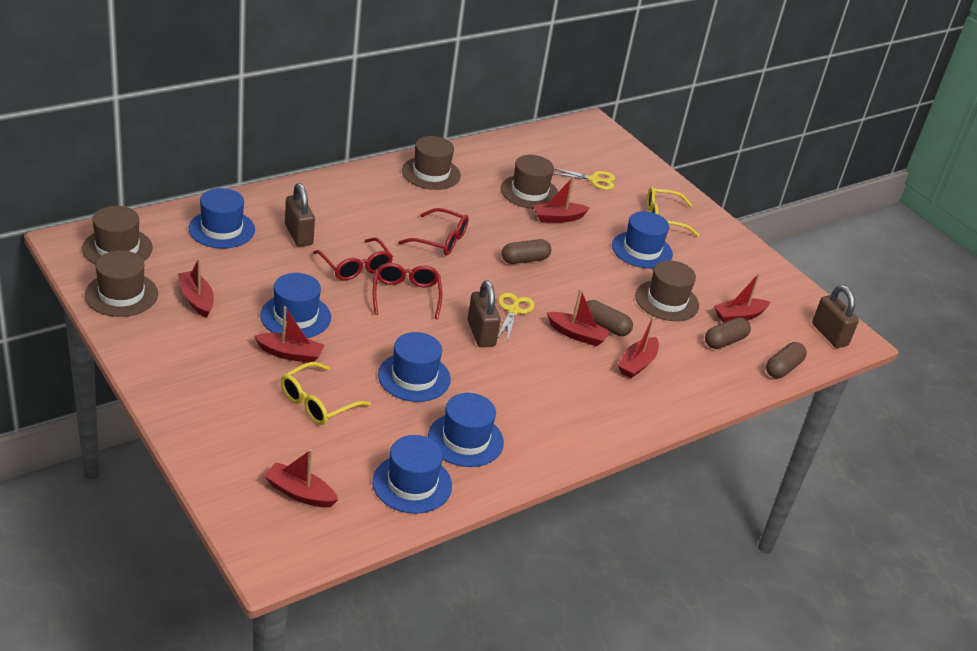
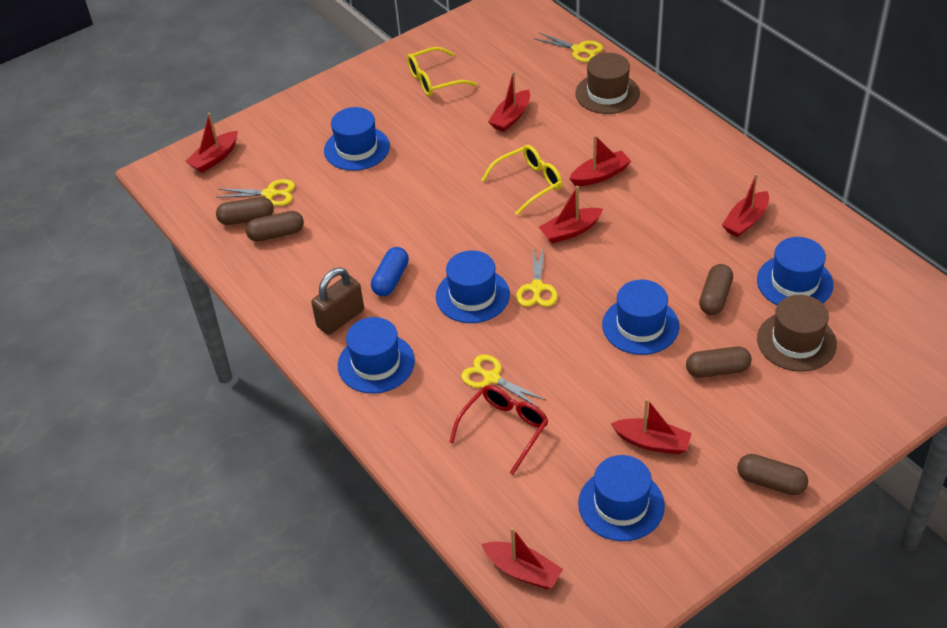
blue capsule: 0 -> 1
brown capsule: 4 -> 5
brown hat: 5 -> 2
brown padlock: 3 -> 1
red glasses: 3 -> 1
yellow scissors: 2 -> 4

